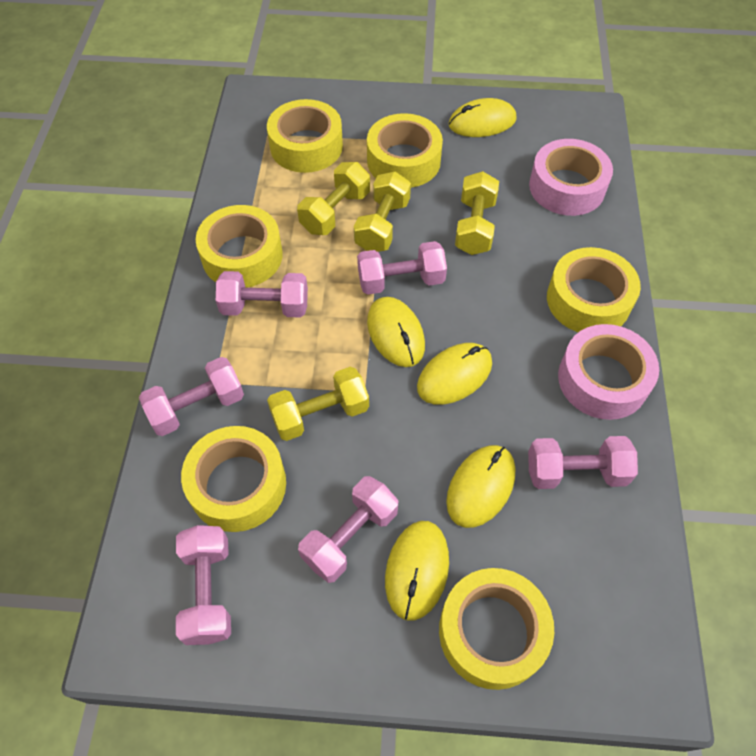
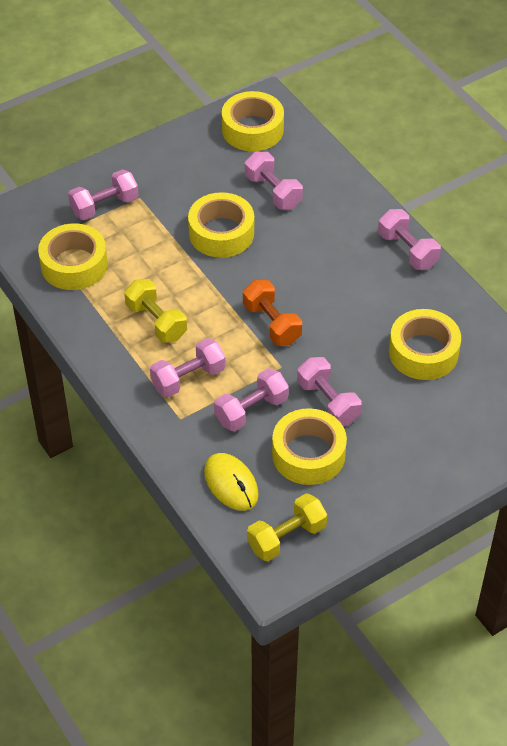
orange dumbbell: 0 -> 1
pink tape: 2 -> 0
yellow dumbbell: 4 -> 2
yellow mouse: 5 -> 1
yellow tape: 6 -> 5

